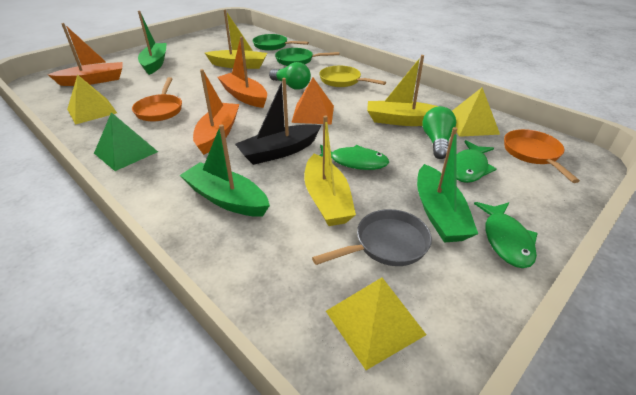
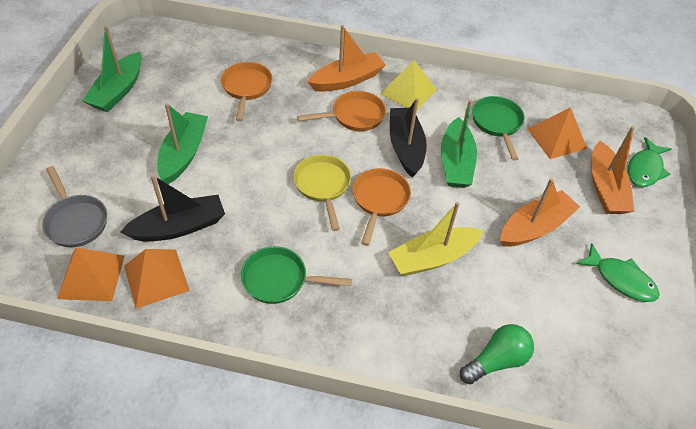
black boat: 1 -> 2
green fish: 3 -> 2
green light bulb: 2 -> 1
green pyramid: 1 -> 0
orange pan: 2 -> 3
orange pyramid: 1 -> 3
yellow boat: 3 -> 1
yellow pyramid: 3 -> 1

